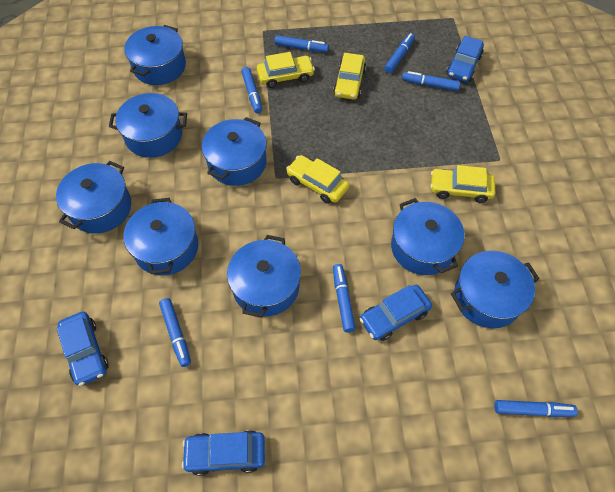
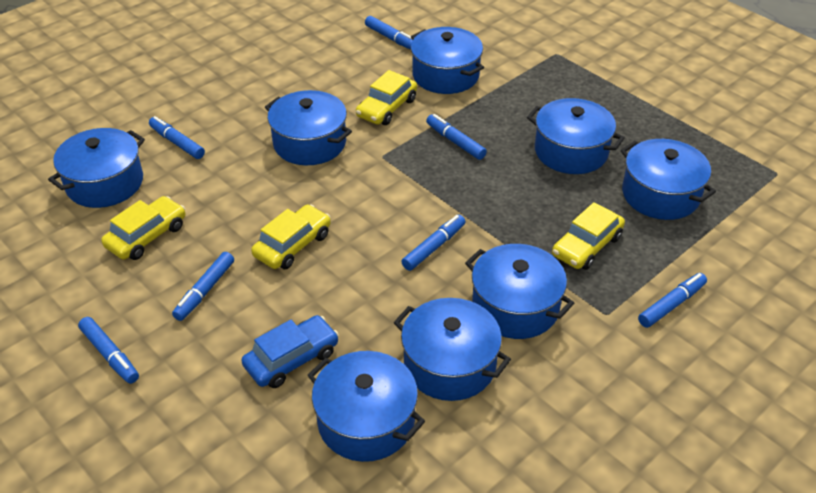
blue car: 4 -> 1

